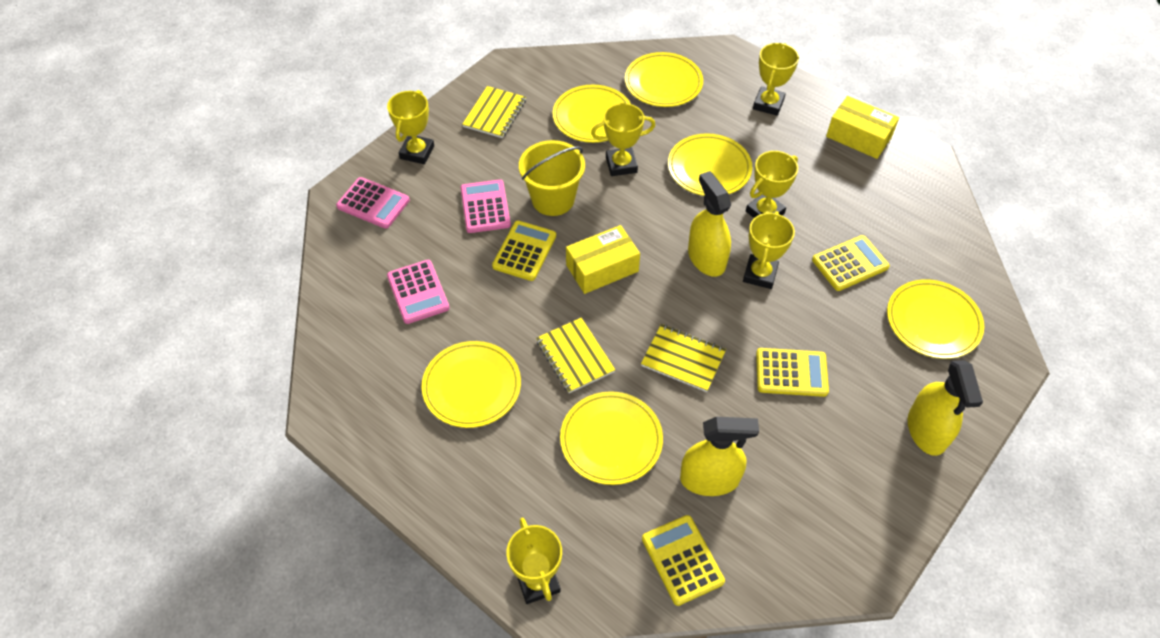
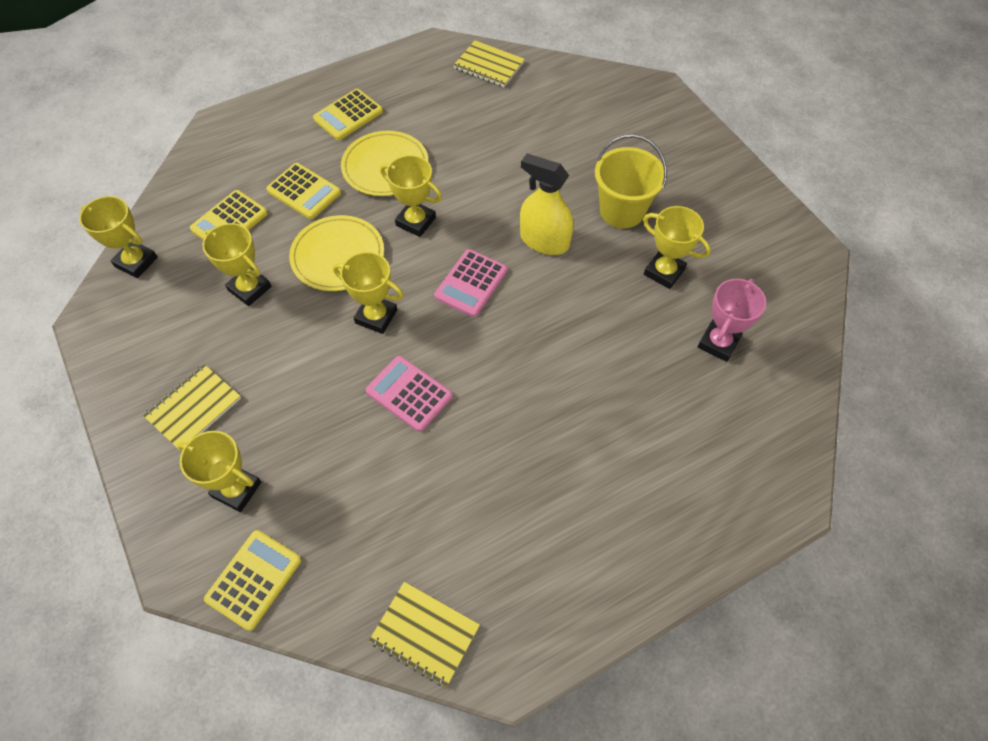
pink calculator: 3 -> 2
pink trophy: 0 -> 1
yellow box: 2 -> 0
yellow plate: 6 -> 2
yellow spray bottle: 3 -> 1

